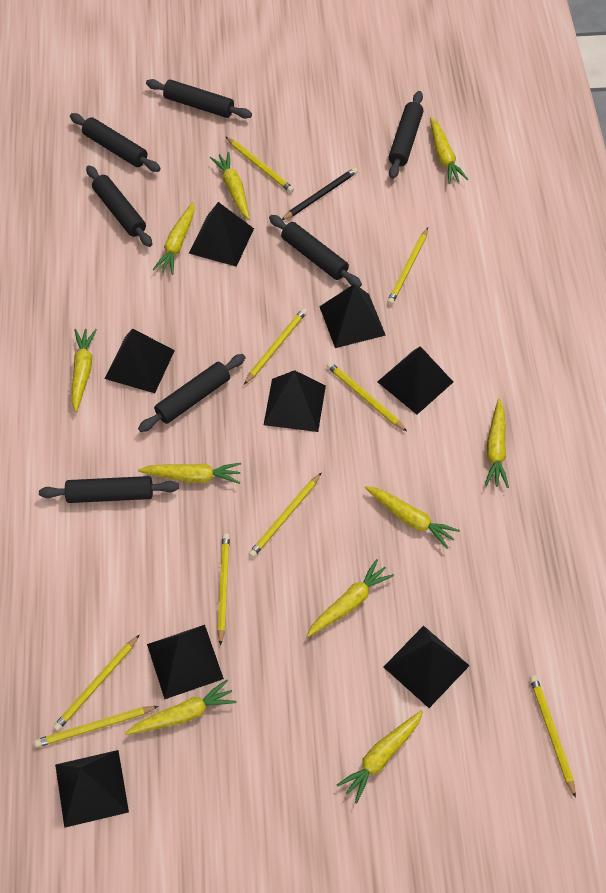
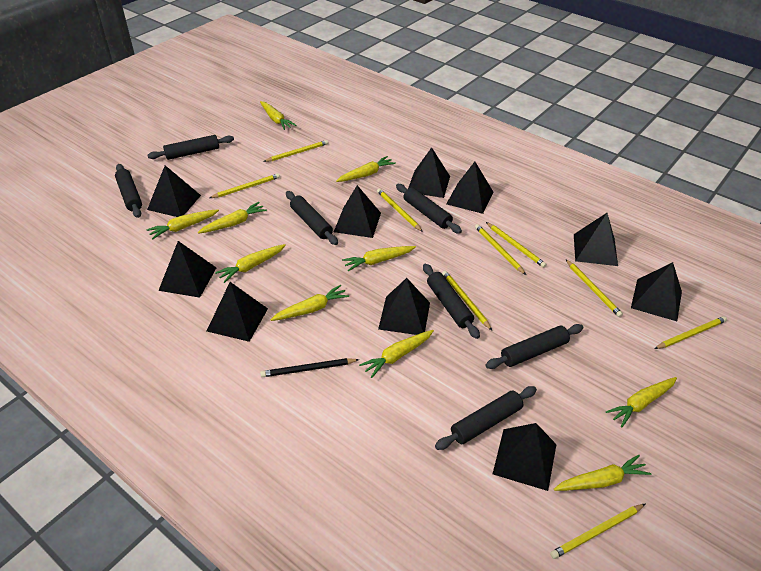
black pyramid: 8 -> 10

